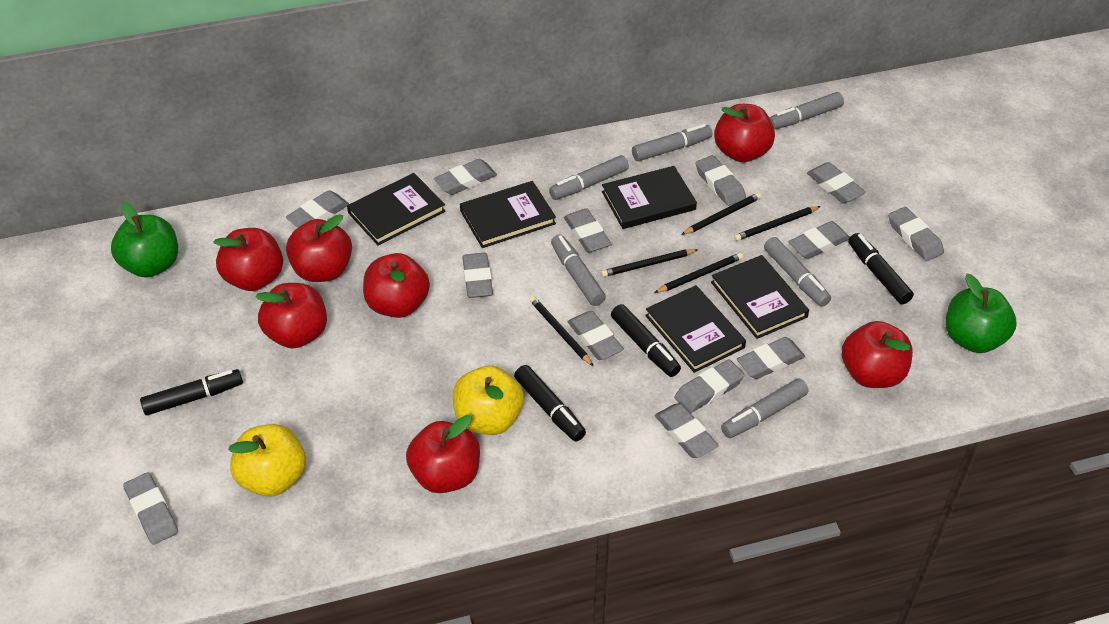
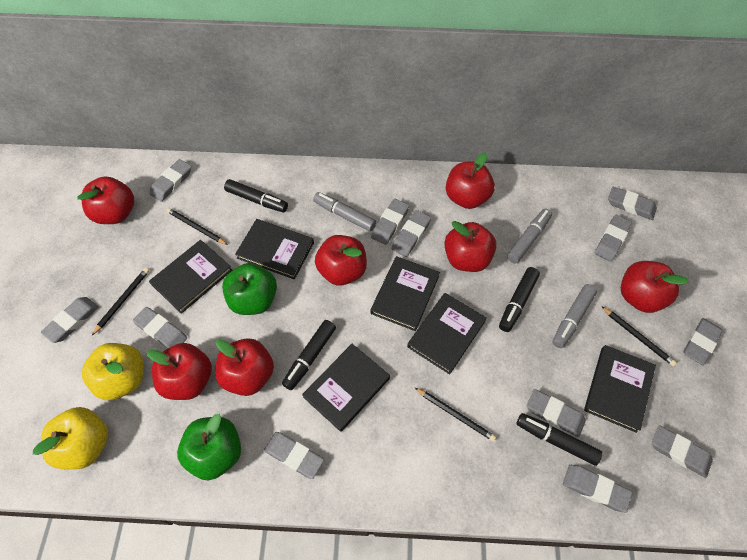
black book: 5 -> 6
black pencil: 5 -> 4
grey eraser: 13 -> 12
grey marker: 6 -> 3

